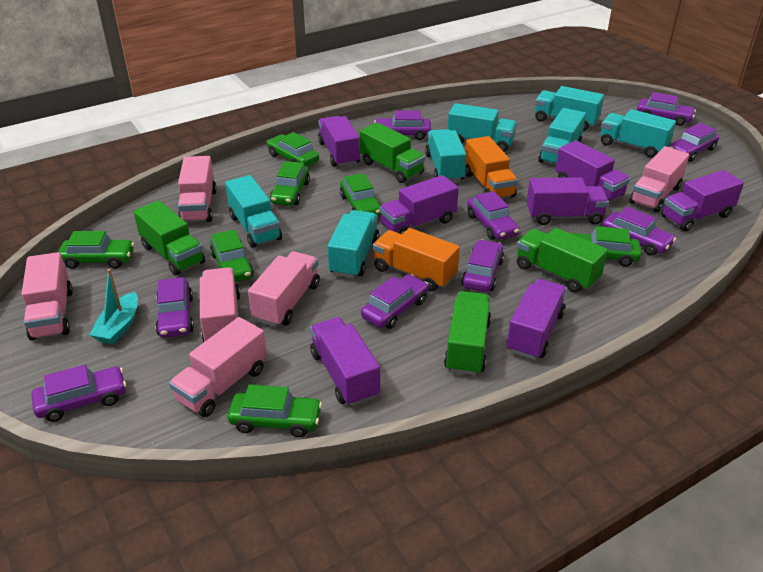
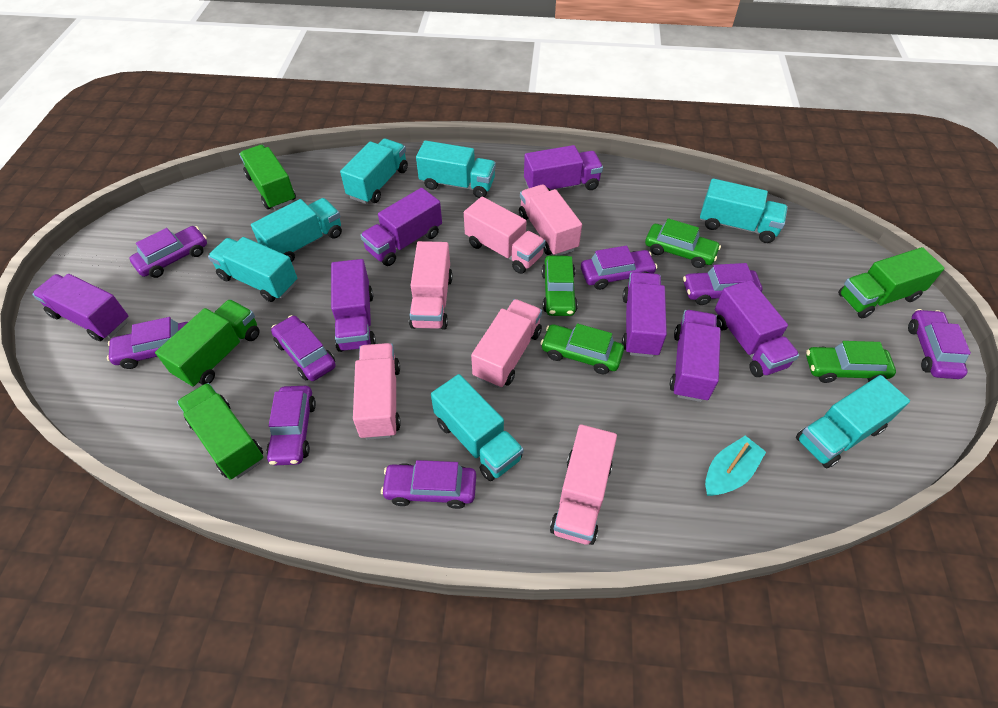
green car: 7 -> 4
orange truck: 2 -> 0
purple car: 9 -> 8

